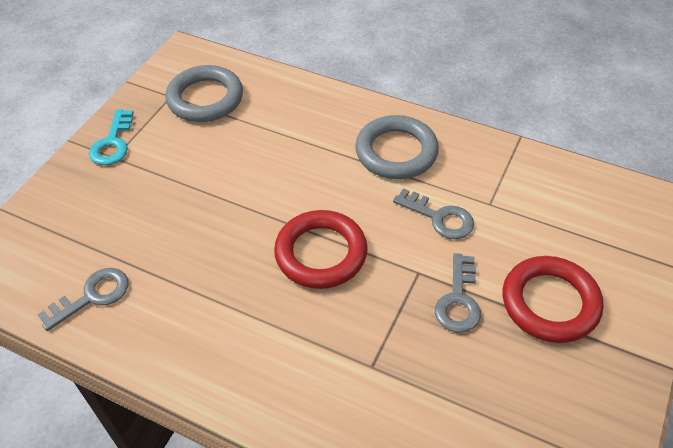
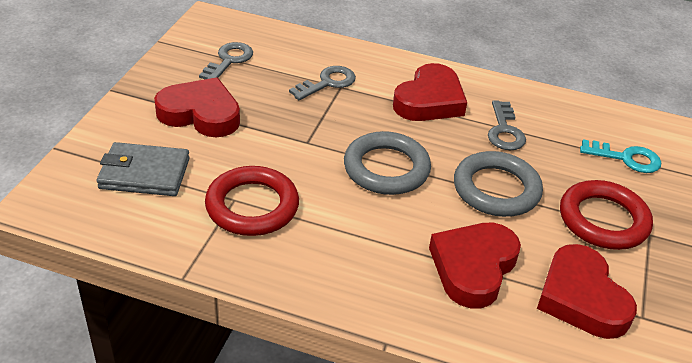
grey wallet: 0 -> 1
red heart: 0 -> 4

